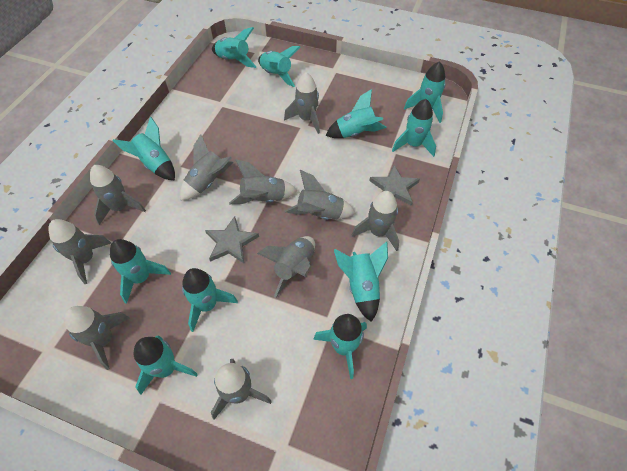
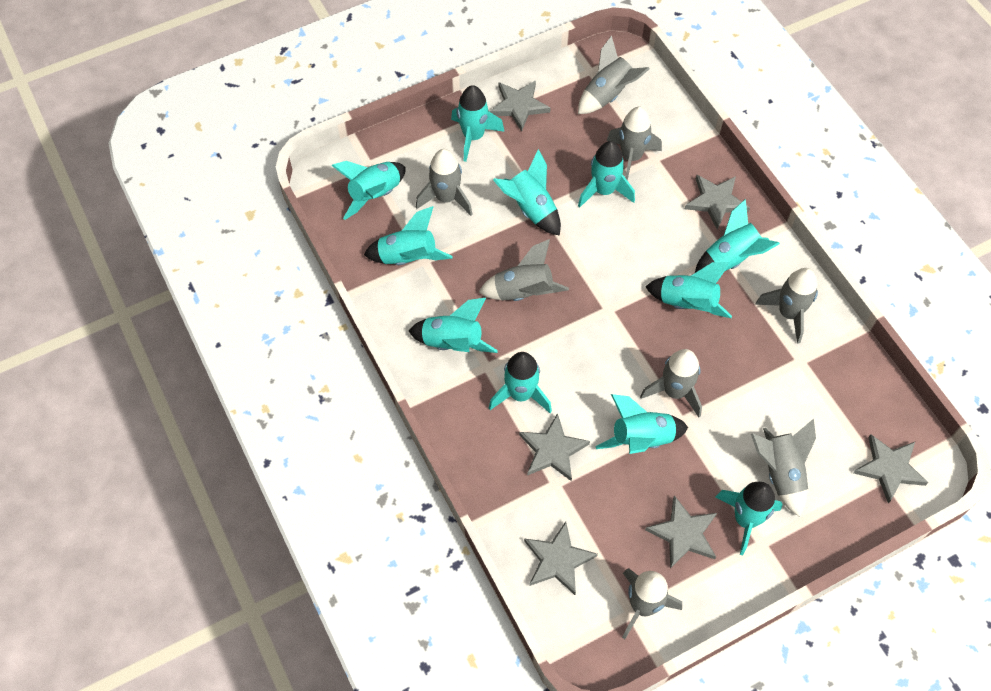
grey rocket: 10 -> 8
grey star: 2 -> 6

